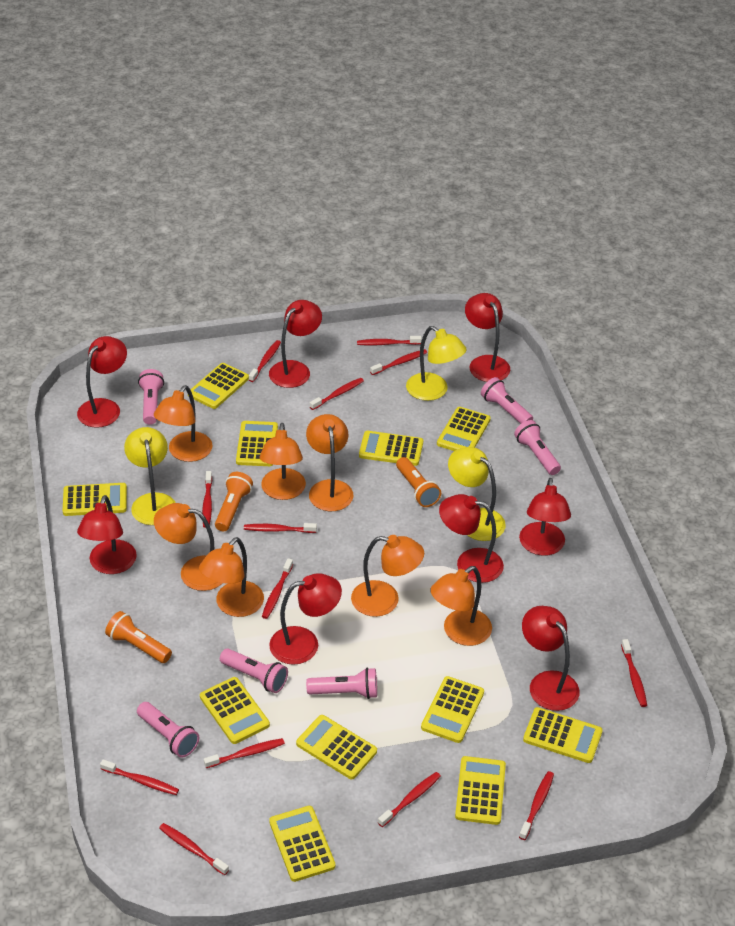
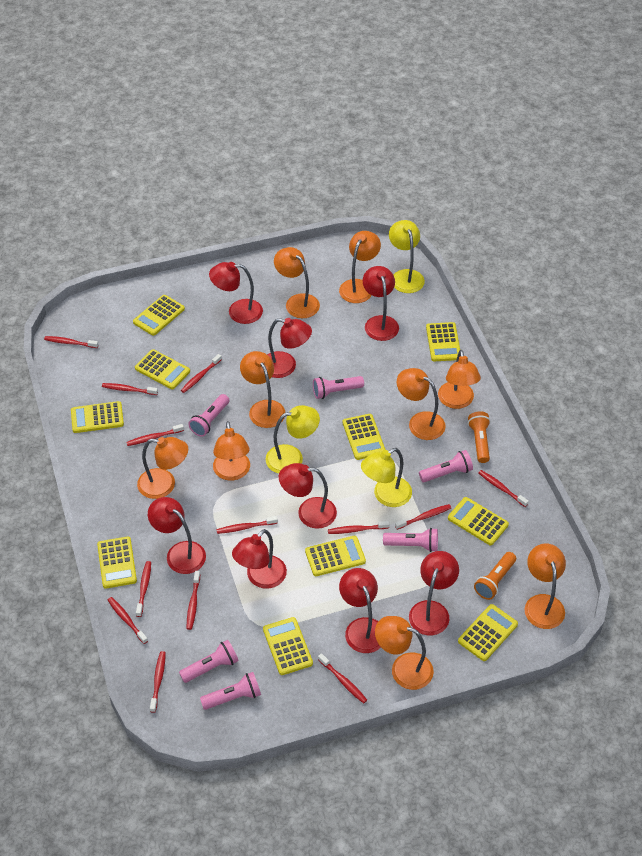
orange flashlight: 3 -> 2
orange lamp: 7 -> 9
yellow calculator: 11 -> 10

